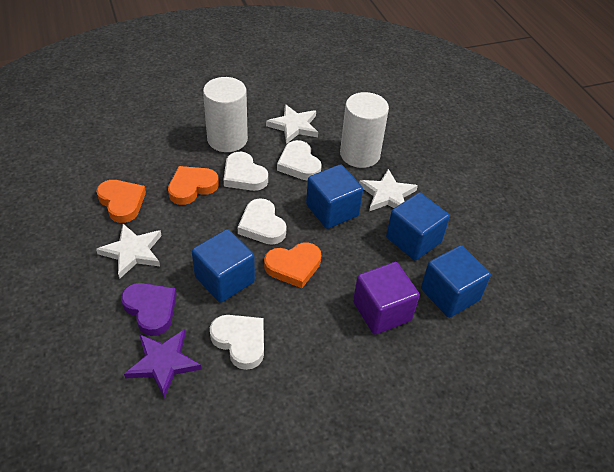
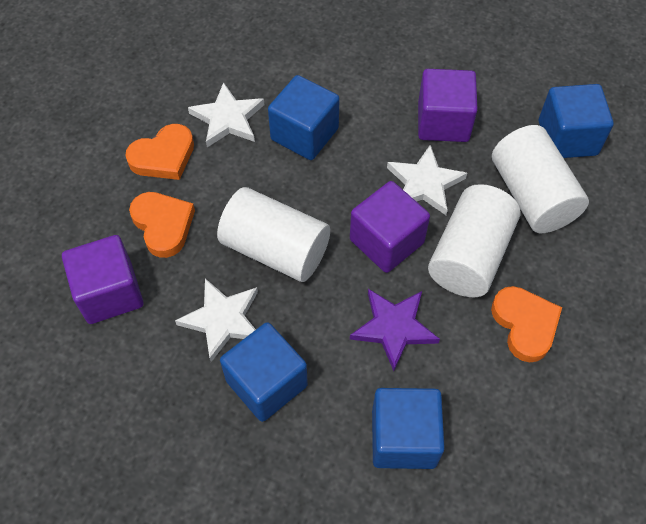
purple cube: 1 -> 3
purple heart: 1 -> 0
white cylinder: 2 -> 3
white heart: 4 -> 0

